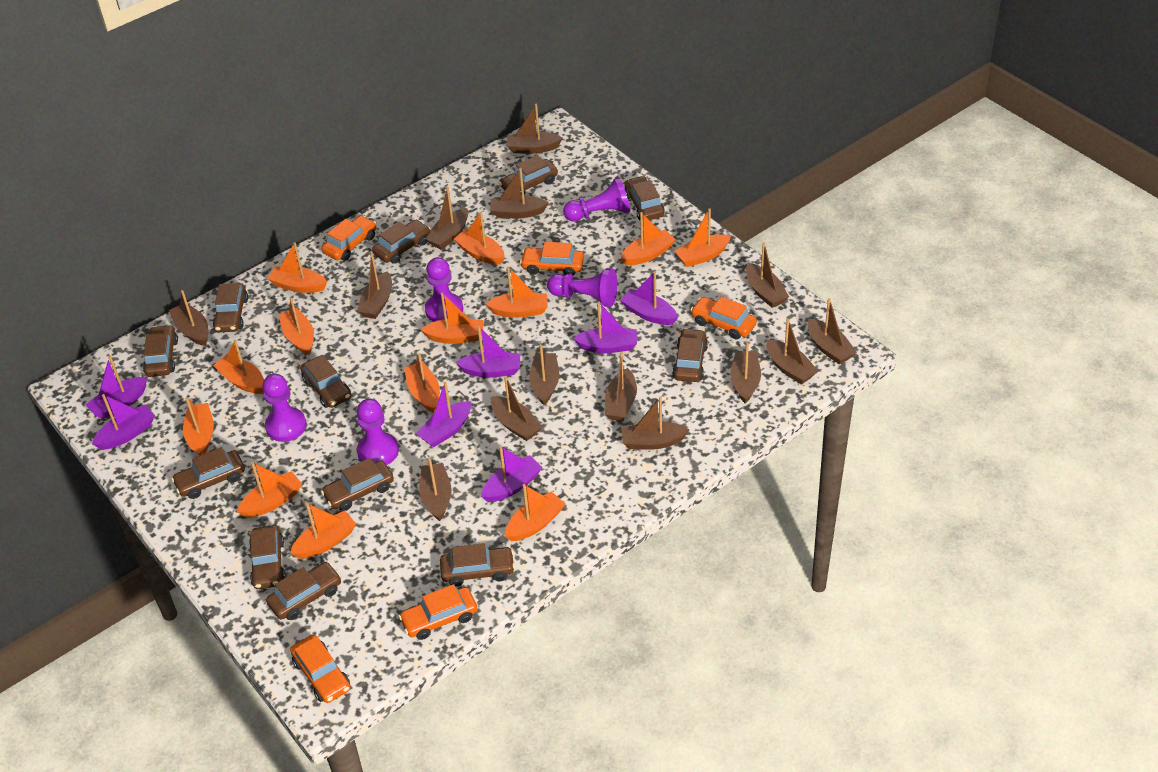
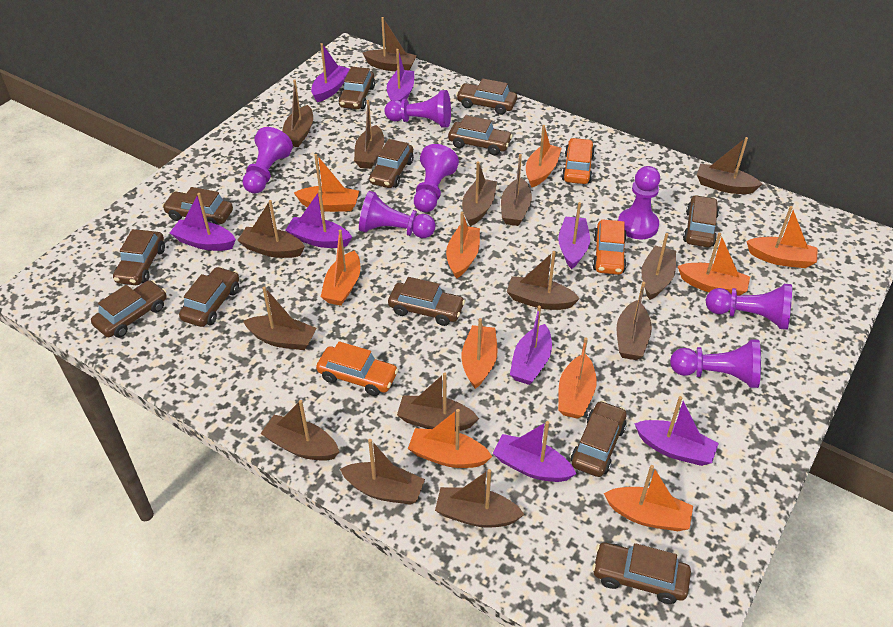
brown boat: 14 -> 15
orange boat: 13 -> 10
orange car: 5 -> 3
purple boat: 7 -> 8
purple pawn: 5 -> 7

